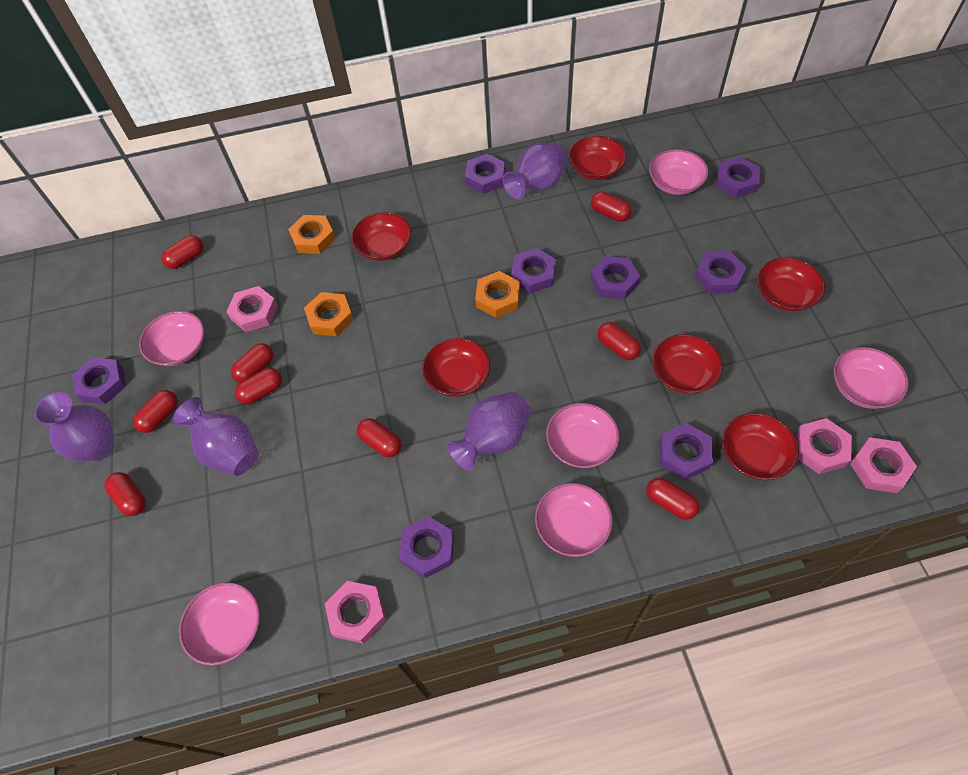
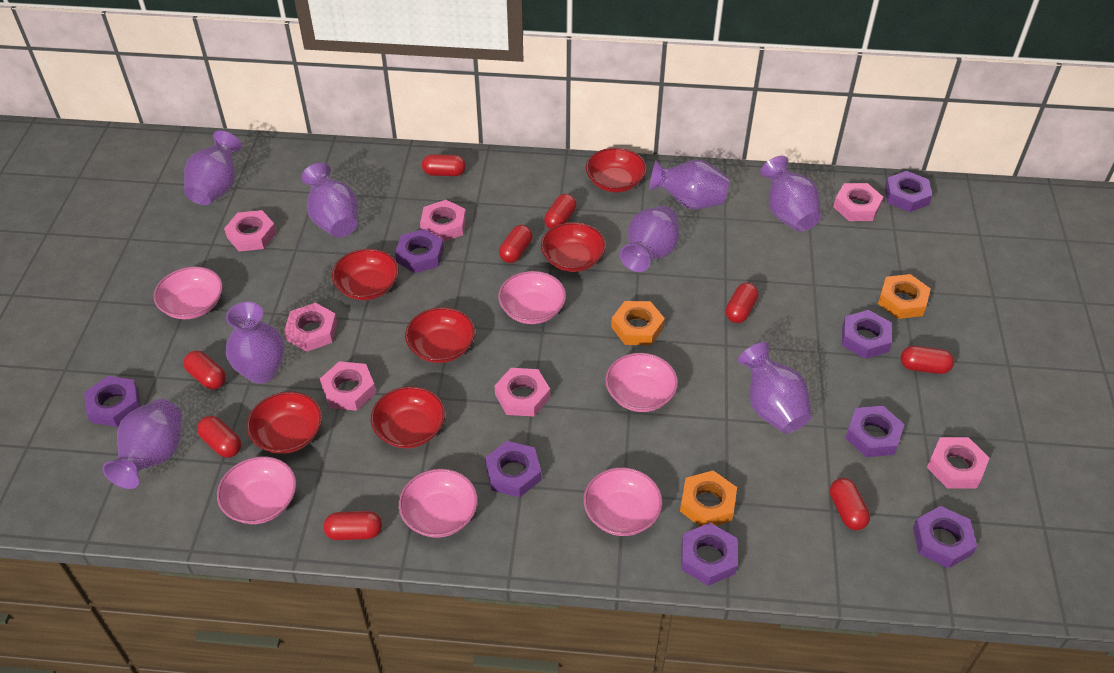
pink nut: 4 -> 7
purple vase: 4 -> 8

